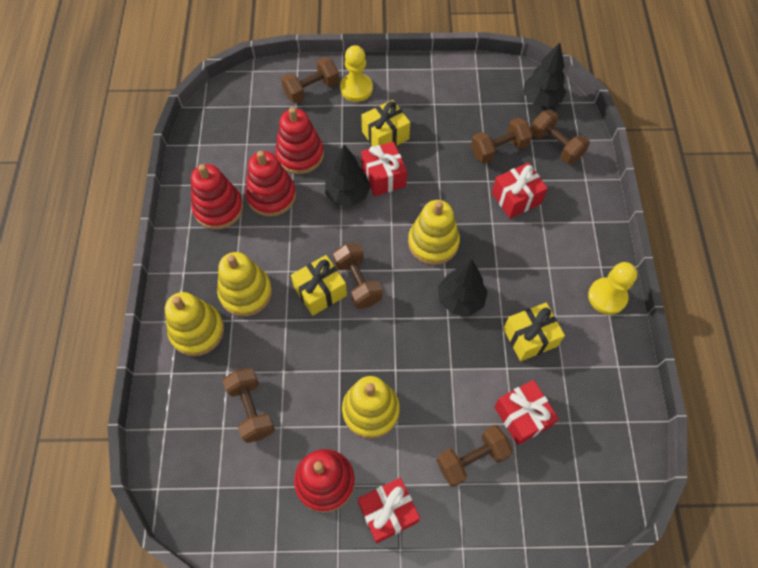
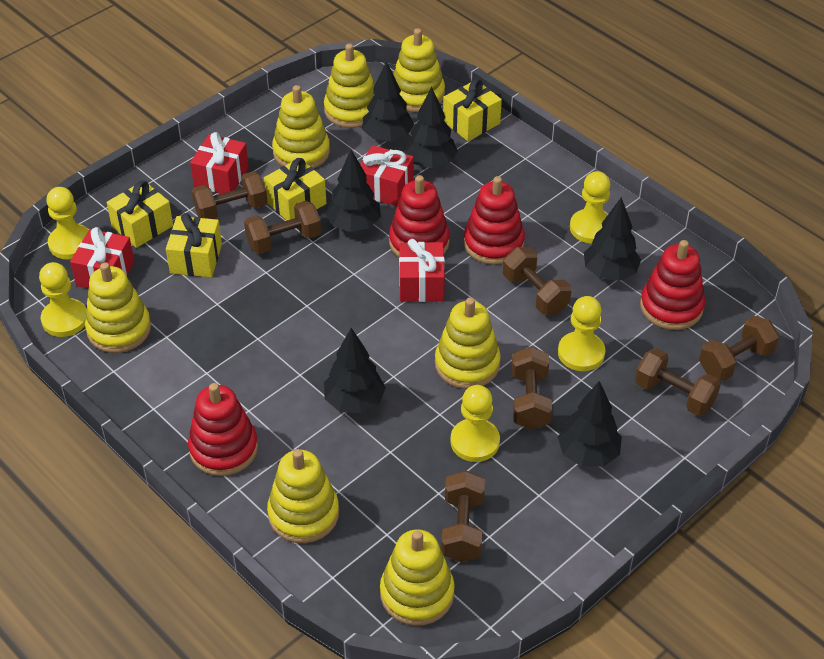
black tree: 3 -> 6
brown dumbbell: 6 -> 7
yellow gift: 3 -> 4
yellow pawn: 2 -> 5
yellow stacking toy: 4 -> 7

